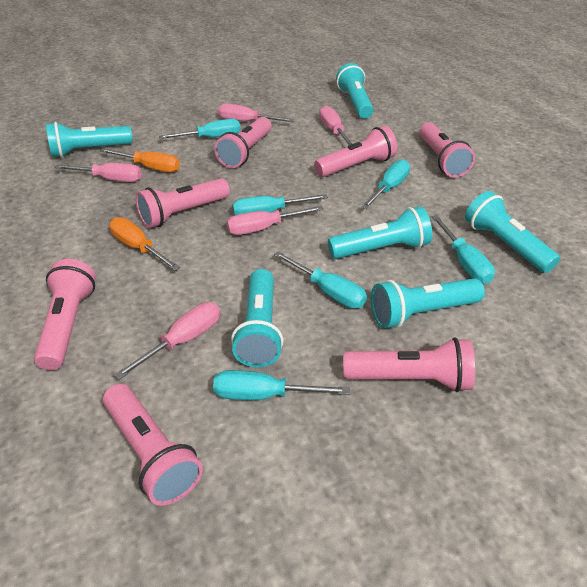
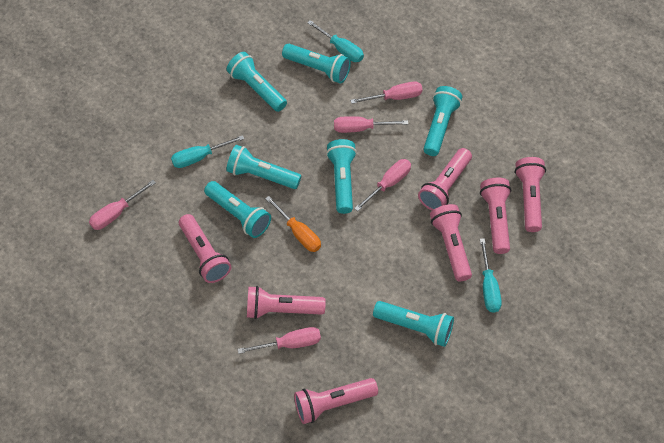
orange screwdriver: 2 -> 1
turquoise flashlight: 6 -> 7
turquoise screwdriver: 6 -> 3

